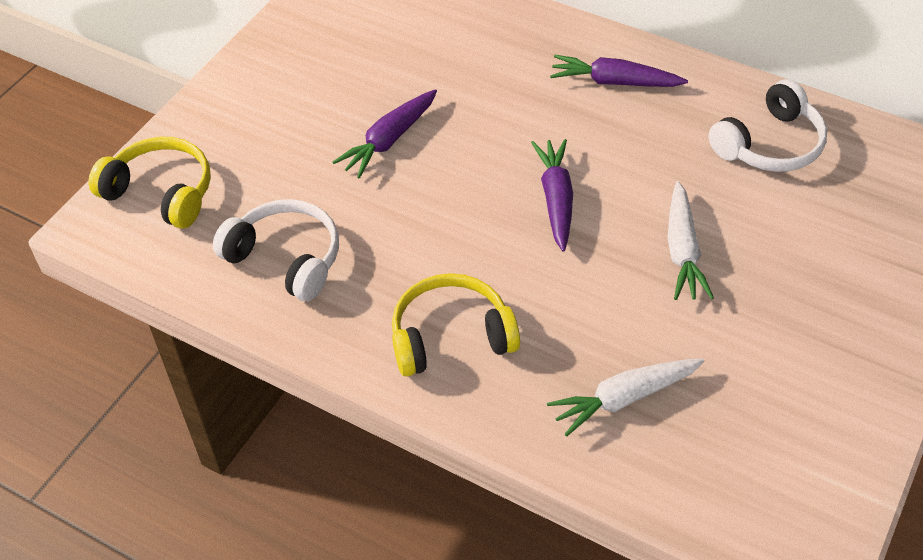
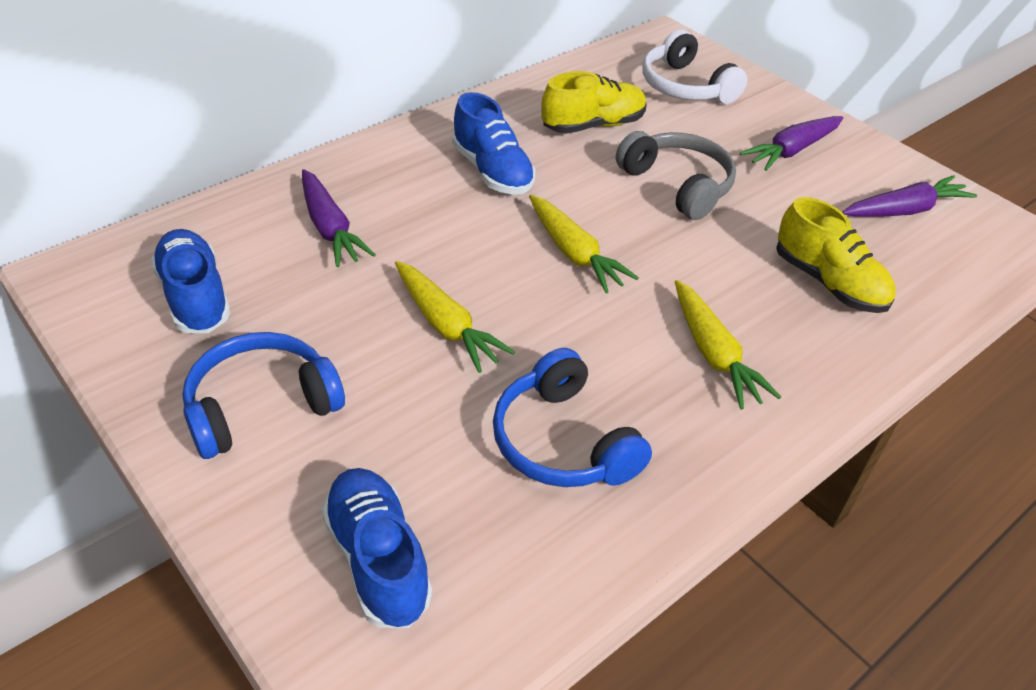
blue headphones: 0 -> 2
blue shoe: 0 -> 3
grey headphones: 0 -> 1
white carrot: 2 -> 0
white headphones: 2 -> 1
yellow carrot: 0 -> 3
yellow headphones: 2 -> 0
yellow shoe: 0 -> 2

